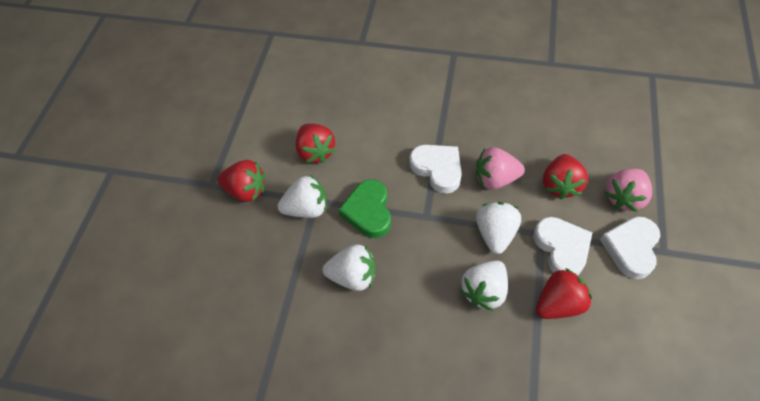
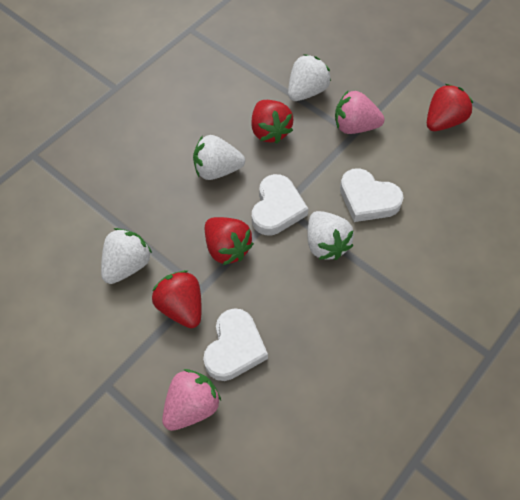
green heart: 1 -> 0

